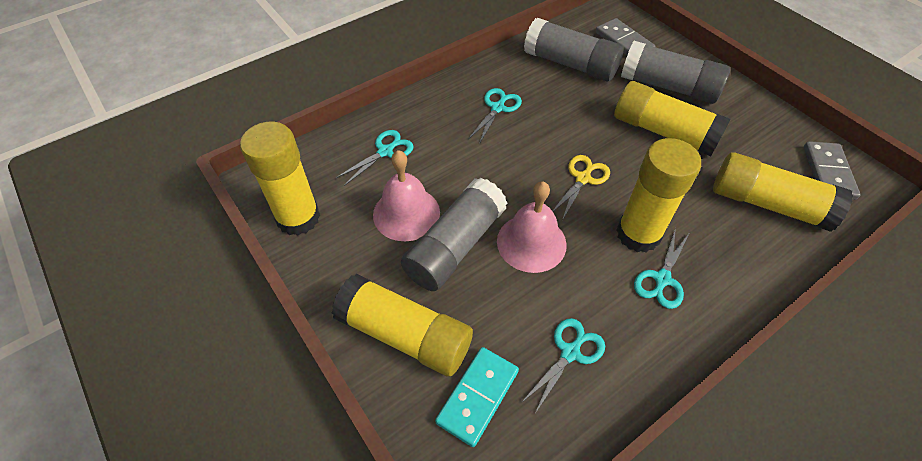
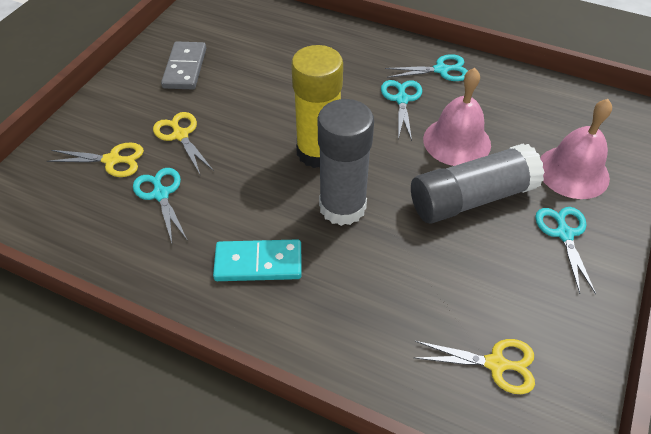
grey domino: 2 -> 1
grey glue stick: 3 -> 2
yellow glue stick: 5 -> 1
yellow scissors: 1 -> 3

